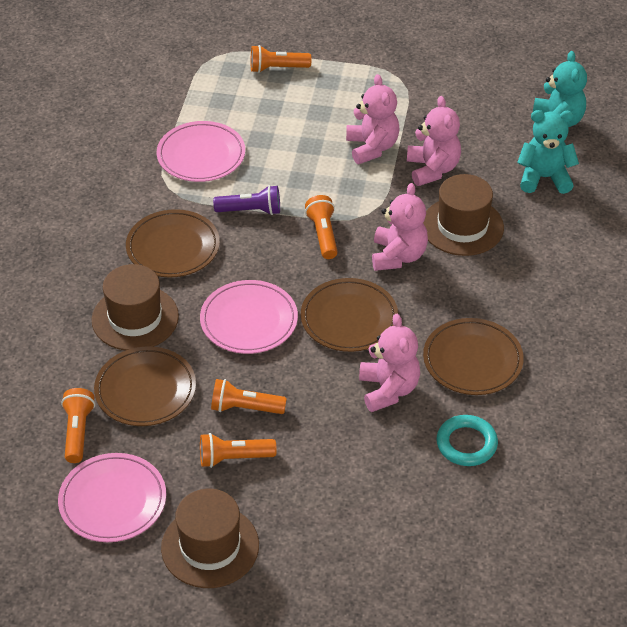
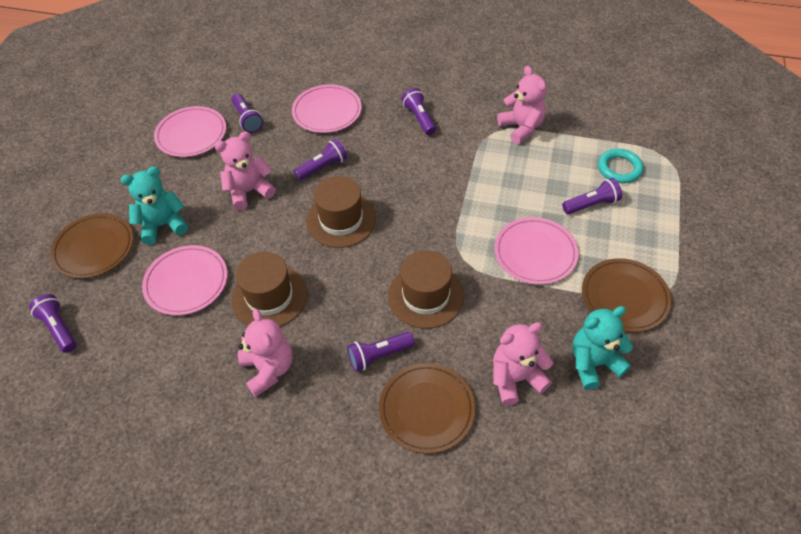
brown plate: 4 -> 3
orange flashlight: 5 -> 0
pink plate: 3 -> 4
purple flashlight: 1 -> 6

